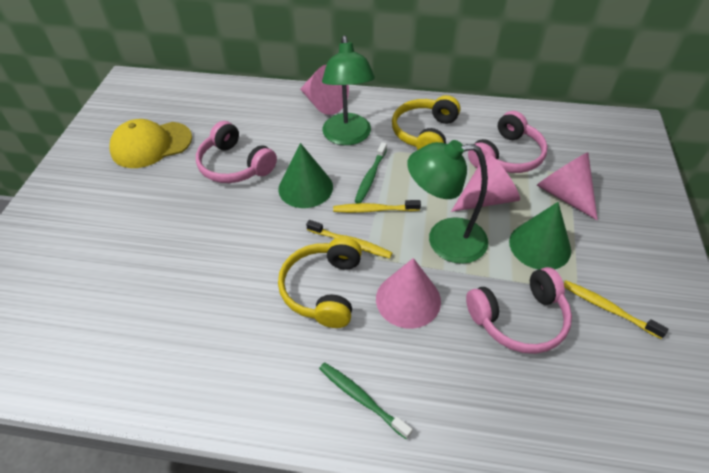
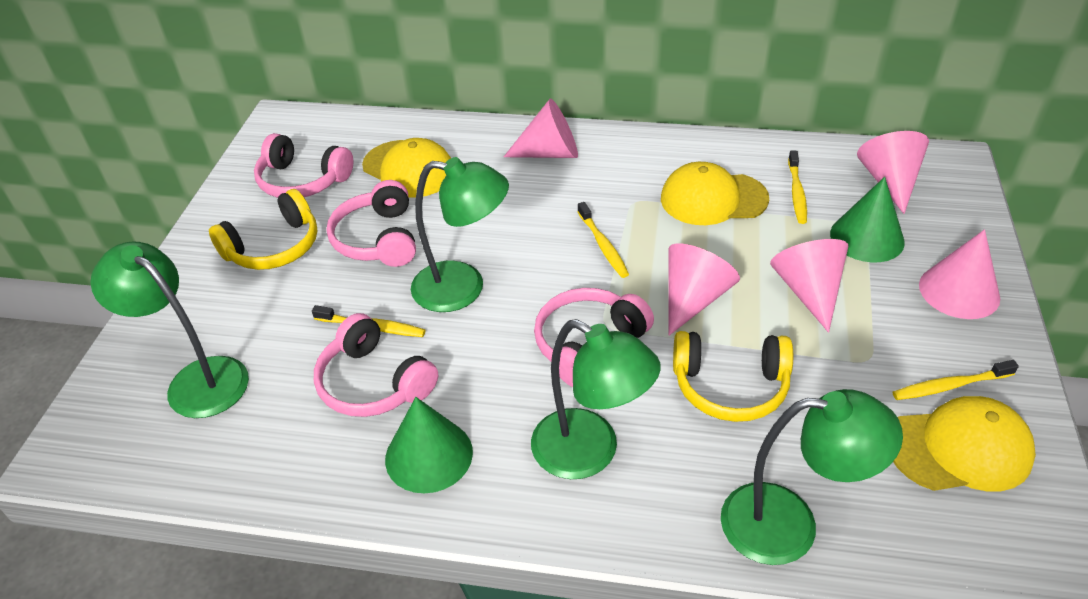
green lamp: 2 -> 4
green toothbrush: 2 -> 0
pink cone: 4 -> 5
pink headphones: 3 -> 4
yellow cap: 1 -> 3
yellow toothbrush: 3 -> 4

